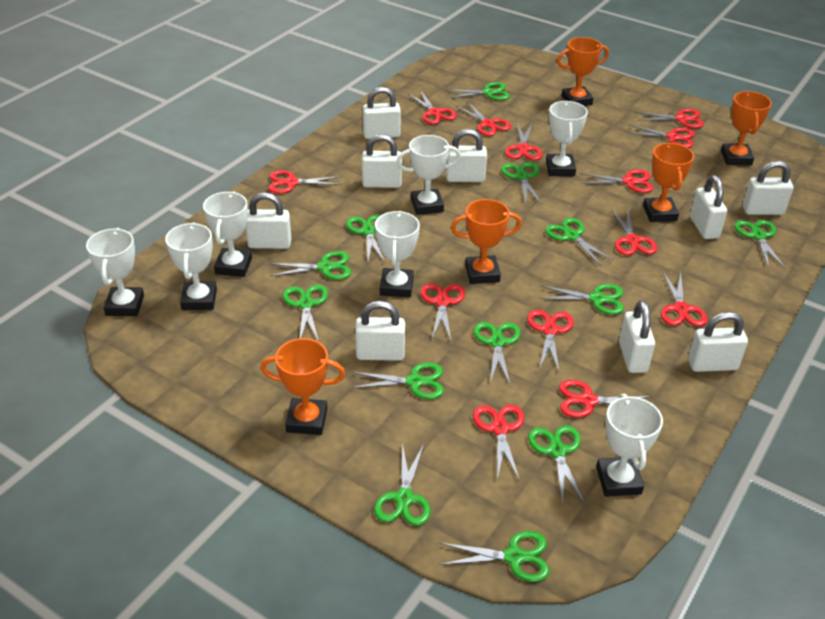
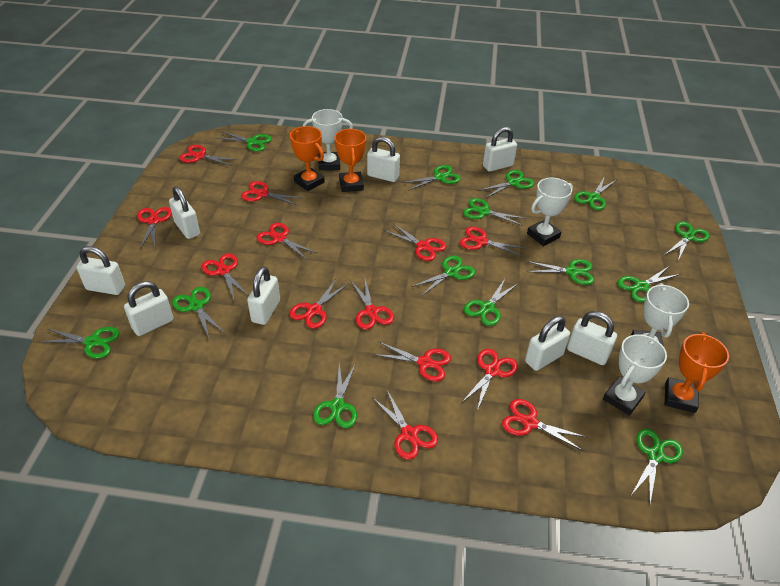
green scissors: 13 -> 14
orange trophy: 5 -> 3
white padlock: 9 -> 8
white trophy: 7 -> 4

